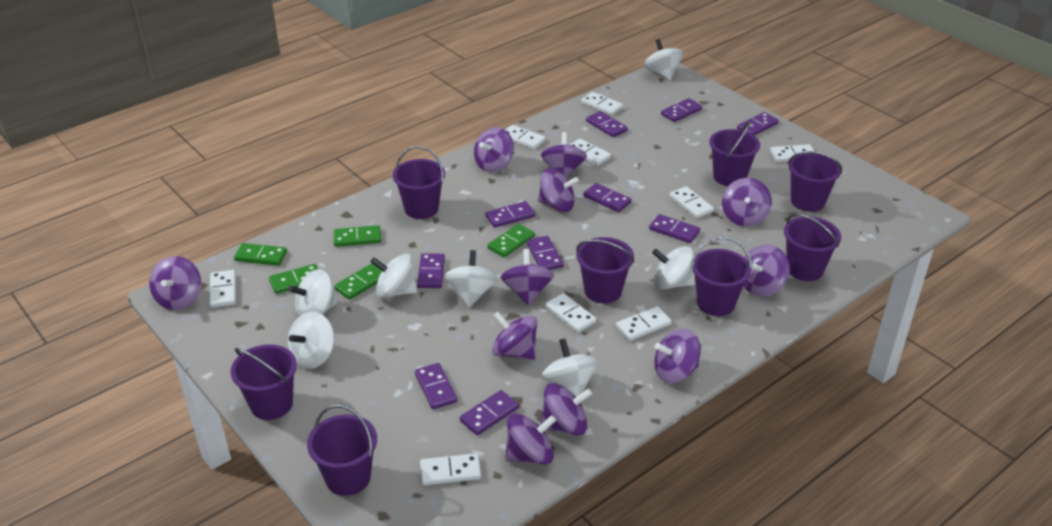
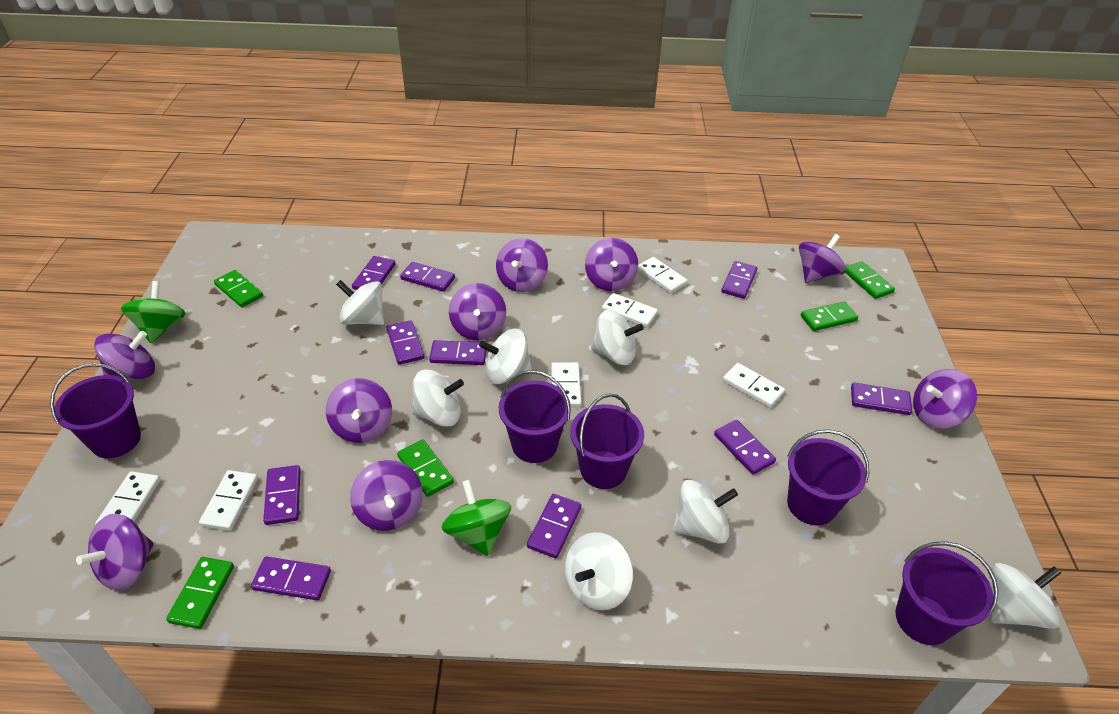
green spinning top: 0 -> 2
purple bucket: 8 -> 5
purple spinning top: 11 -> 9
white domino: 9 -> 6

